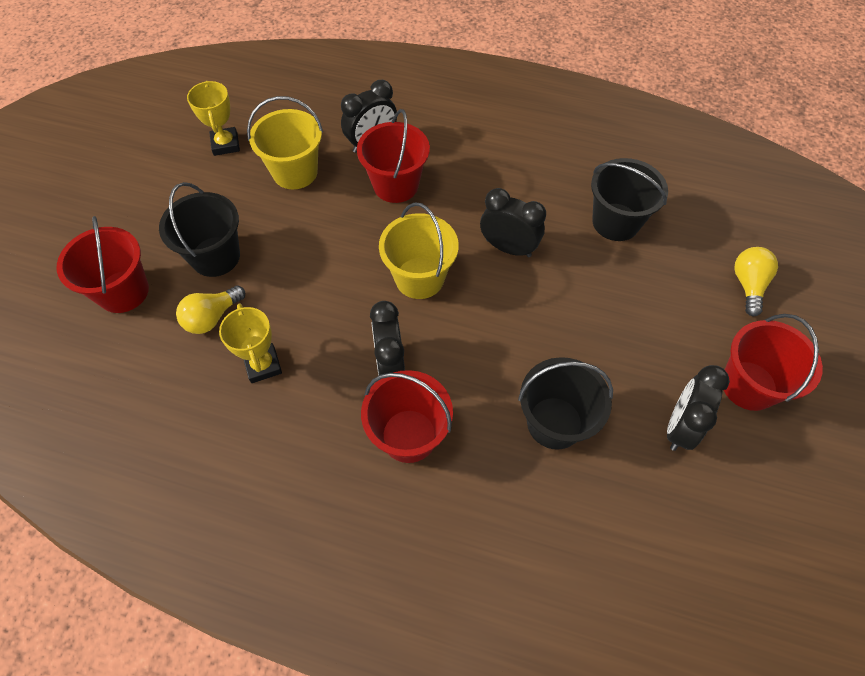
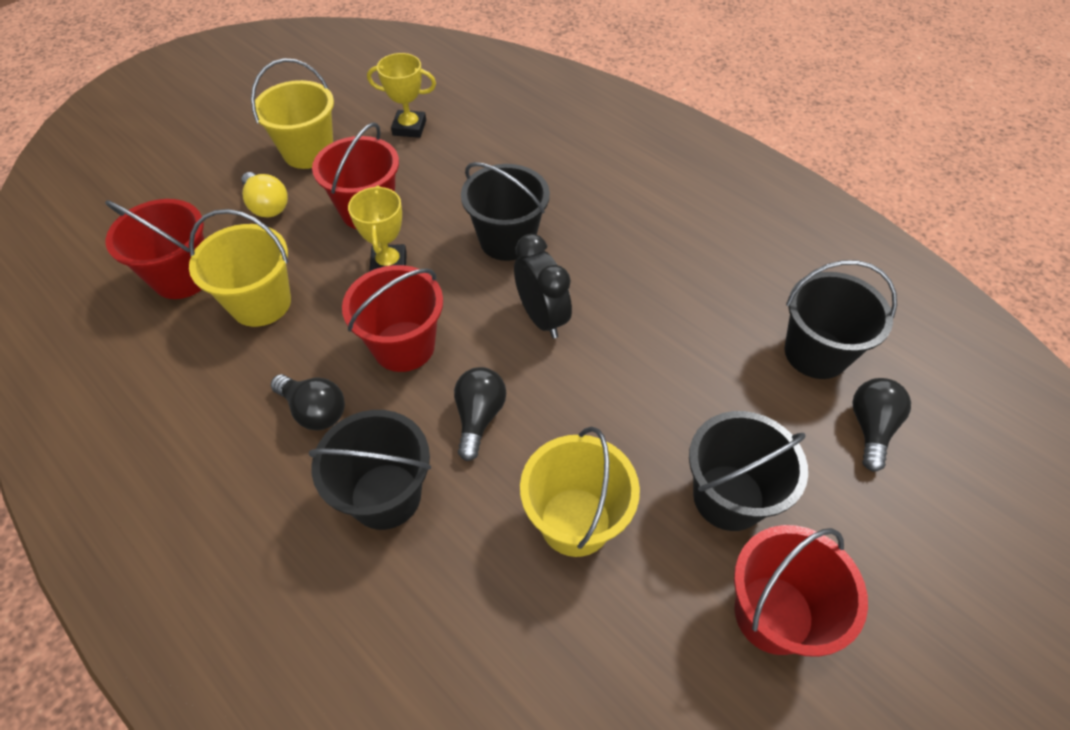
black bucket: 3 -> 4
black clock: 4 -> 1
black light bulb: 0 -> 3
yellow bucket: 2 -> 3
yellow light bulb: 2 -> 1

